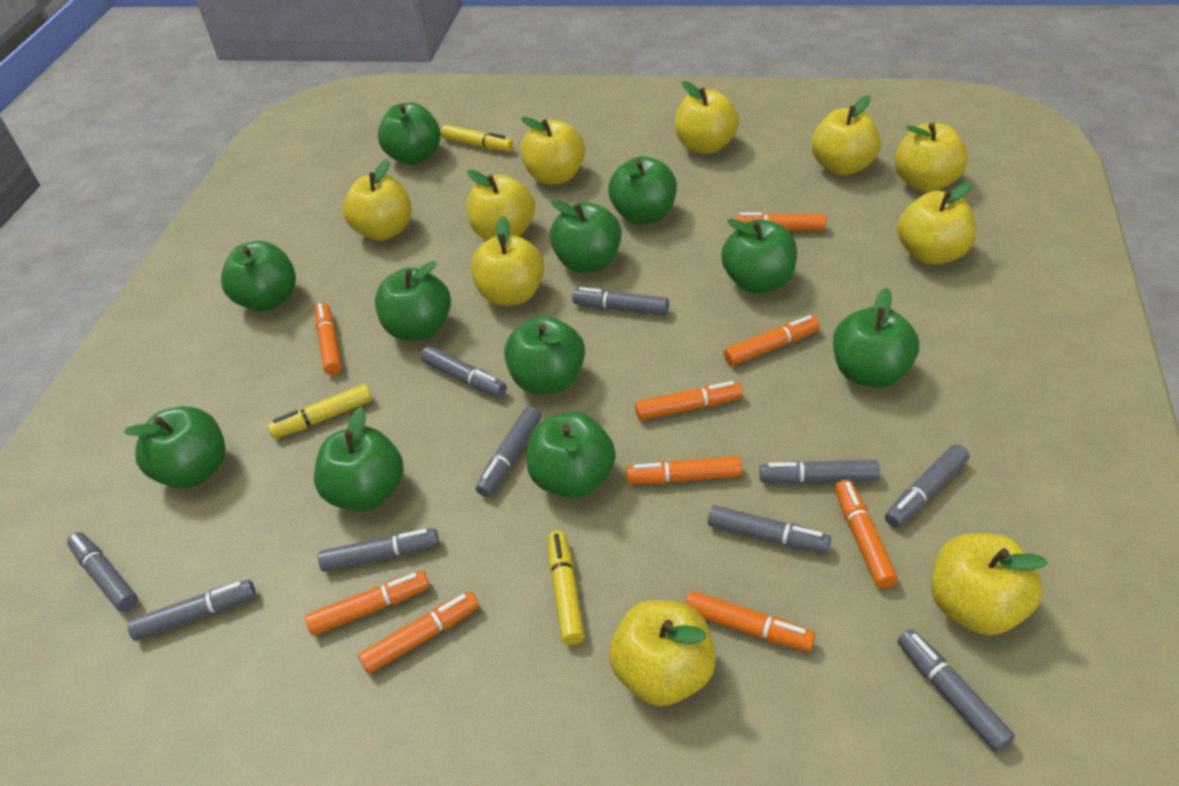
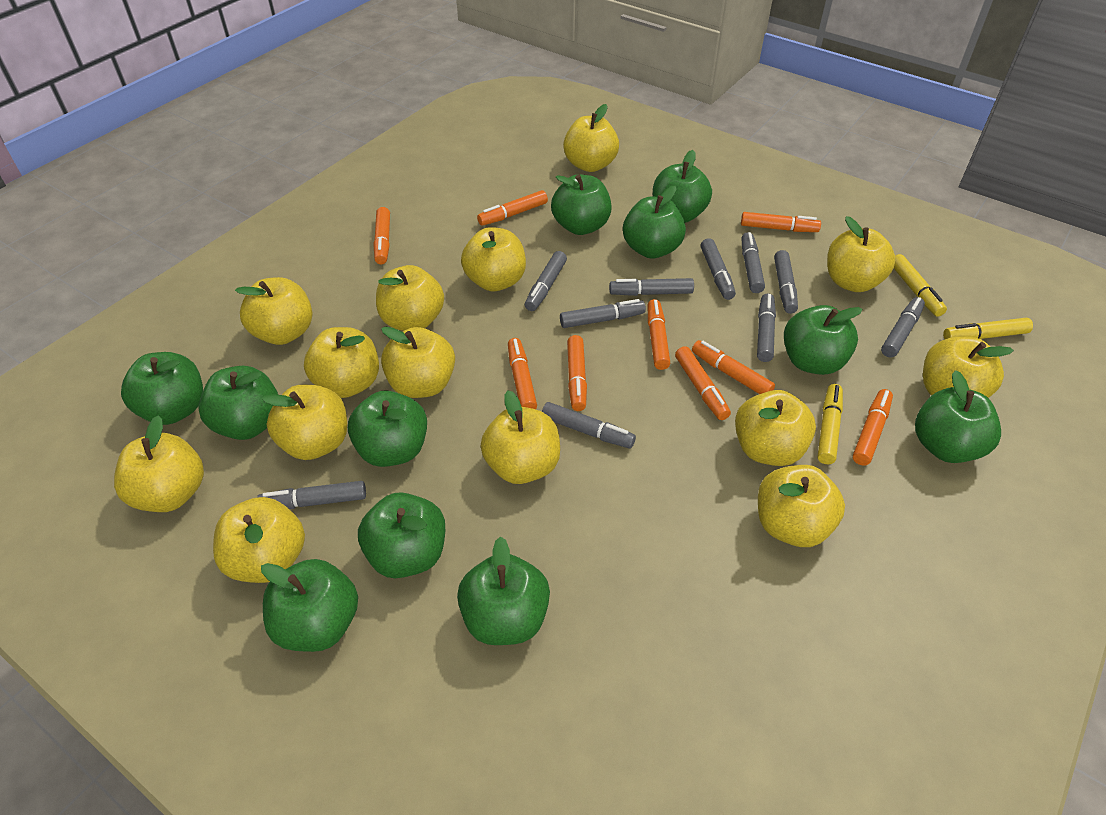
yellow apple: 10 -> 14

